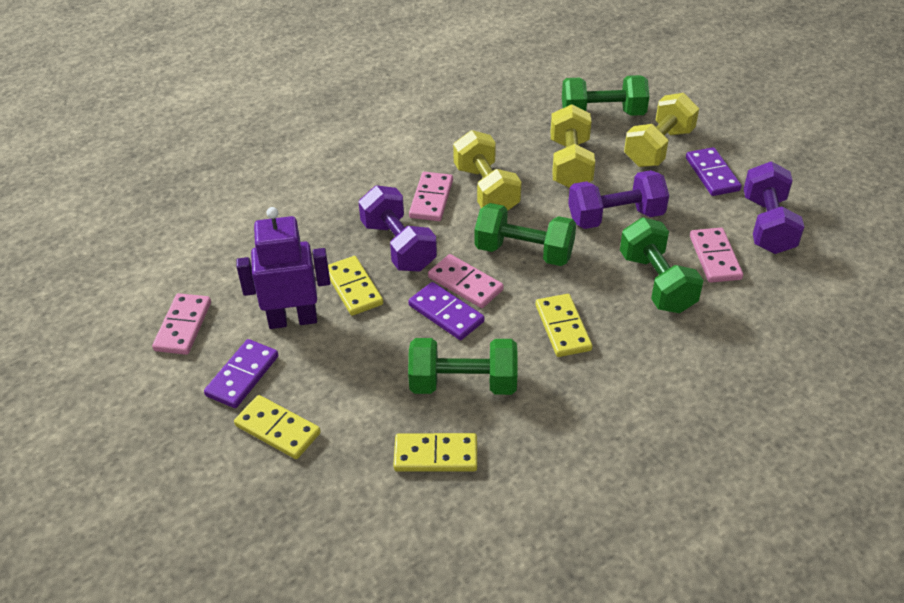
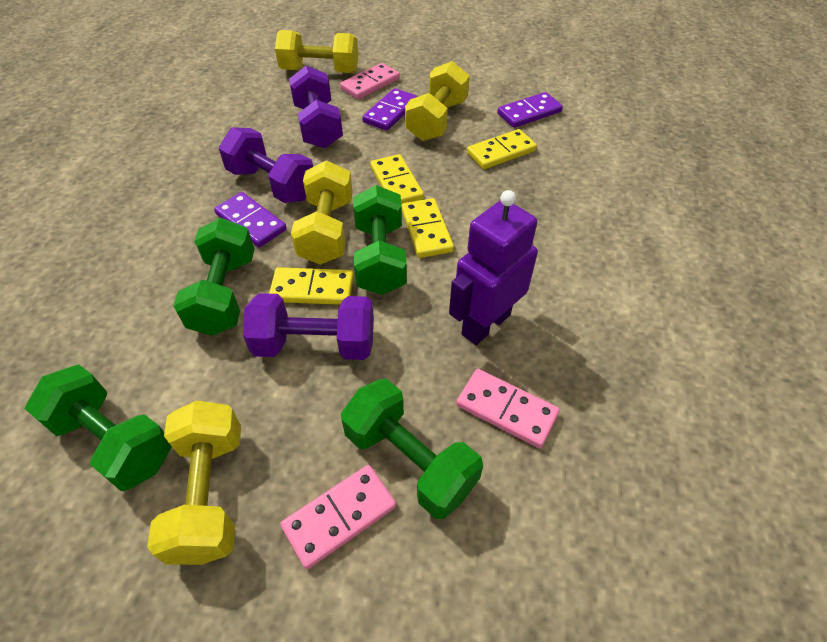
pink domino: 4 -> 3
yellow dumbbell: 3 -> 4

